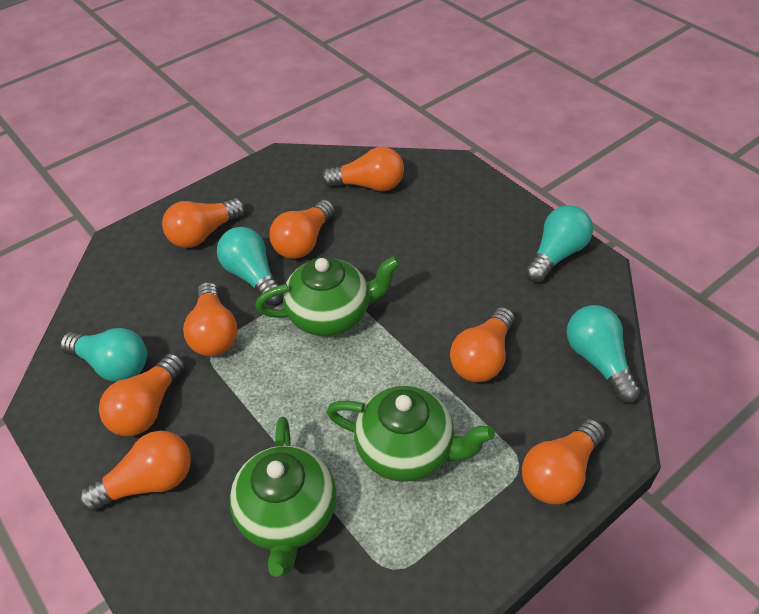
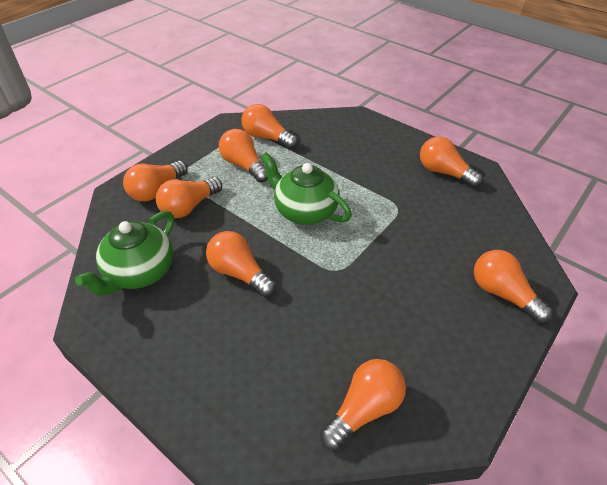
green teapot: 3 -> 2
turquoise light bulb: 4 -> 0

